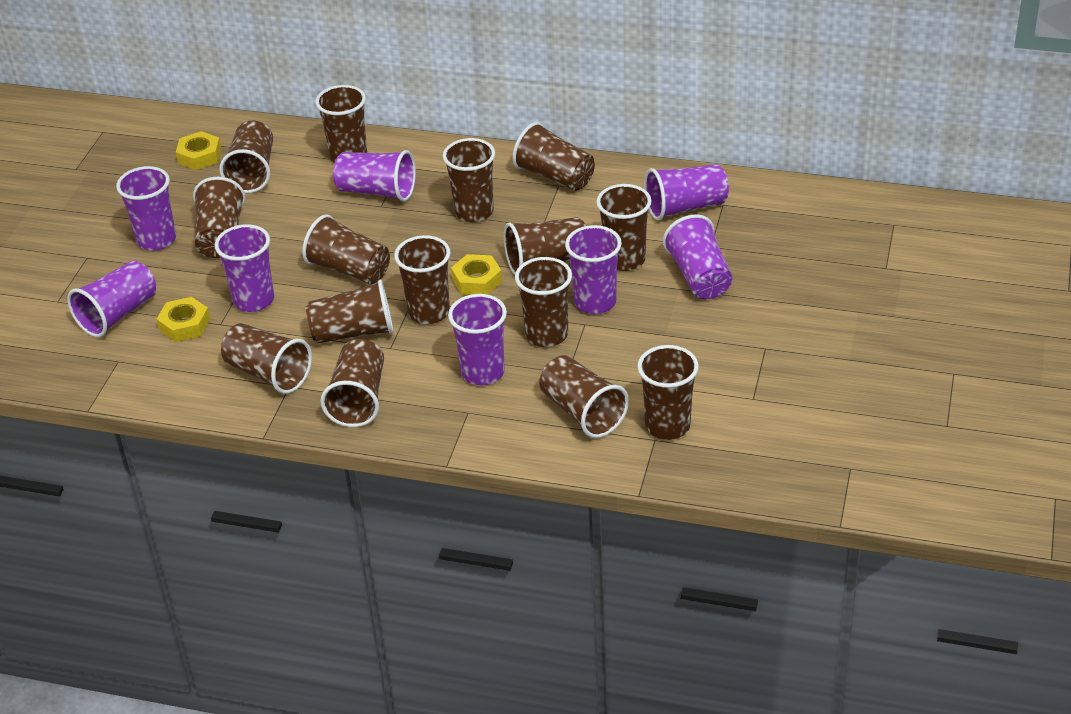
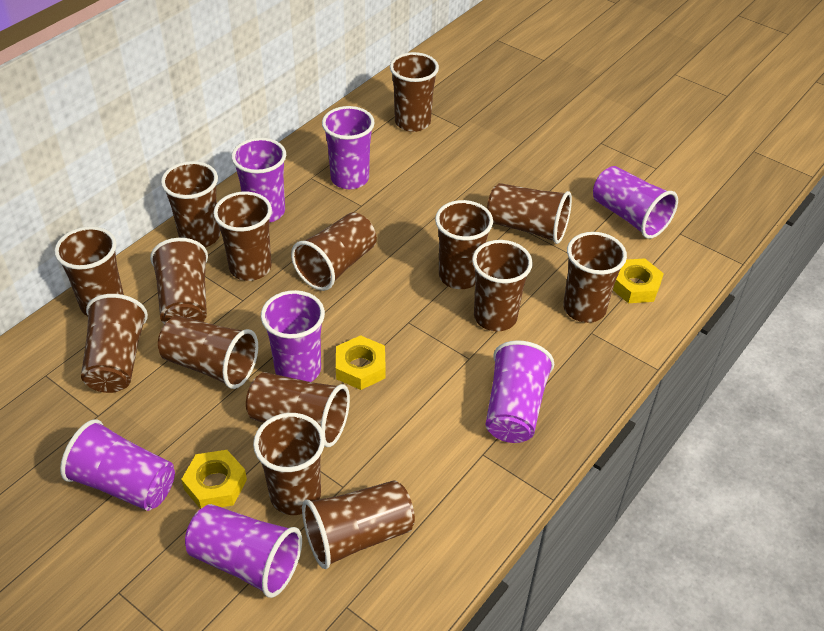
purple cup: 8 -> 7

